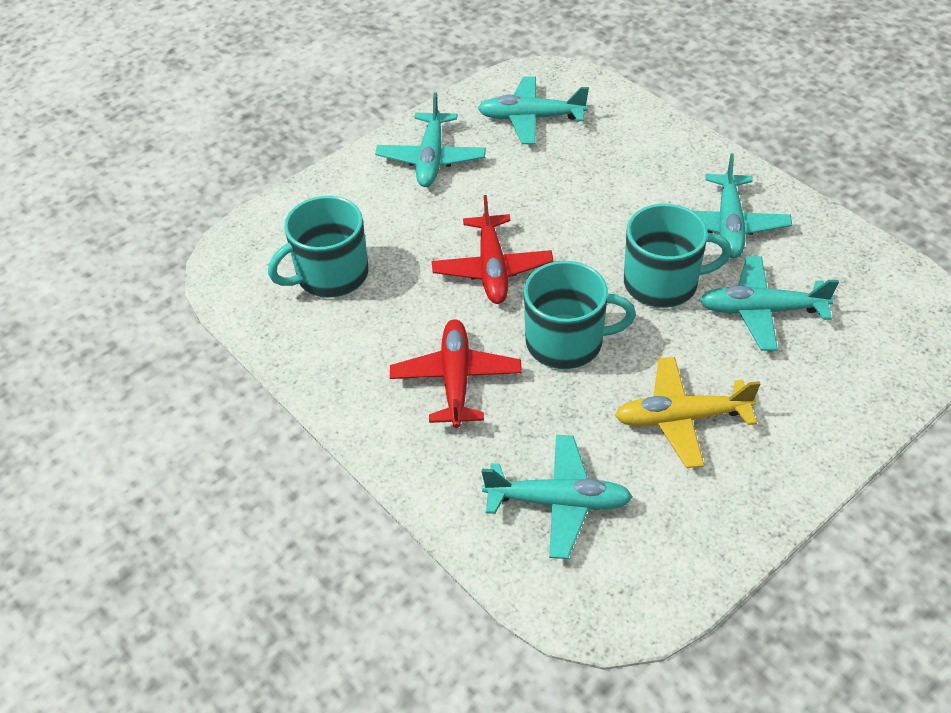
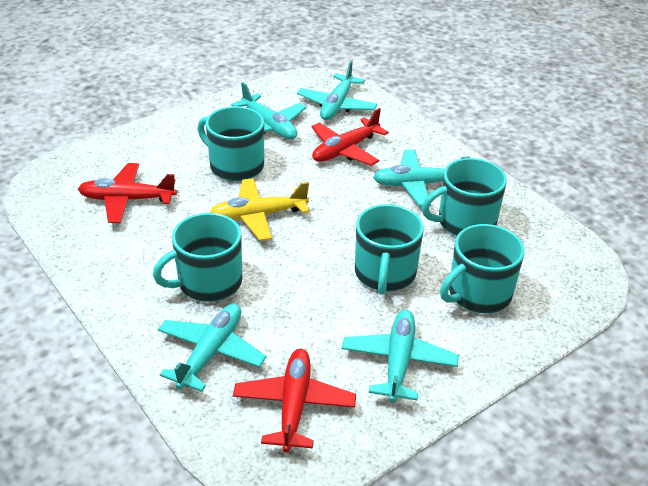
red plane: 2 -> 3
turquoise mug: 3 -> 5

